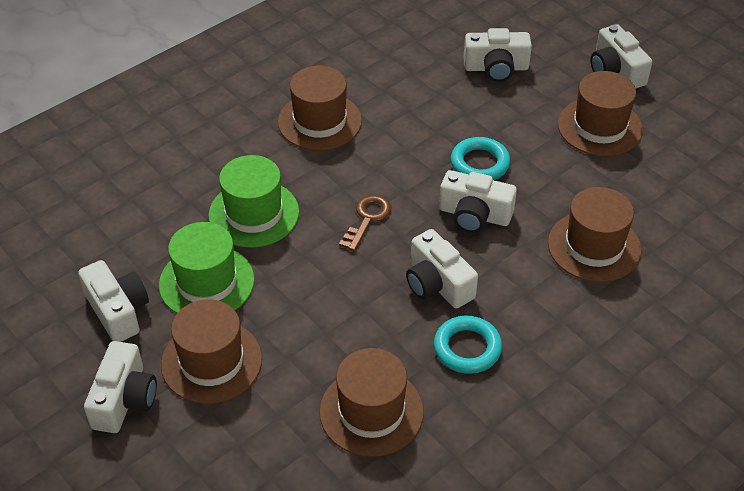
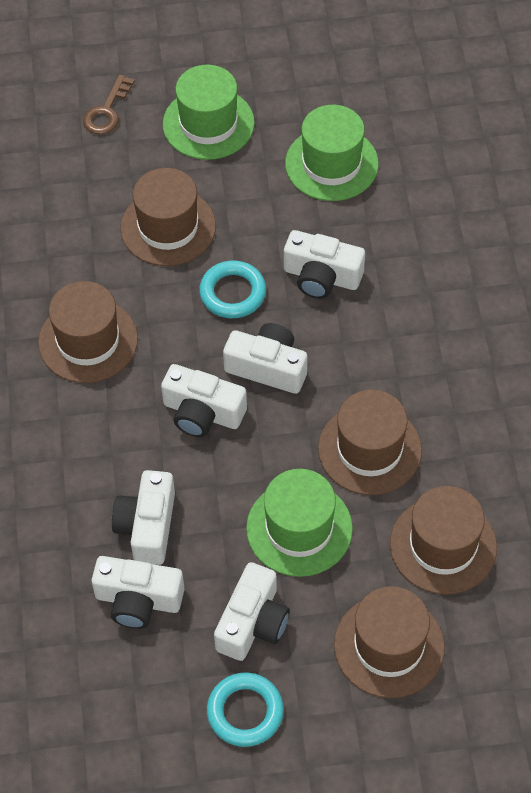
green hat: 2 -> 3

